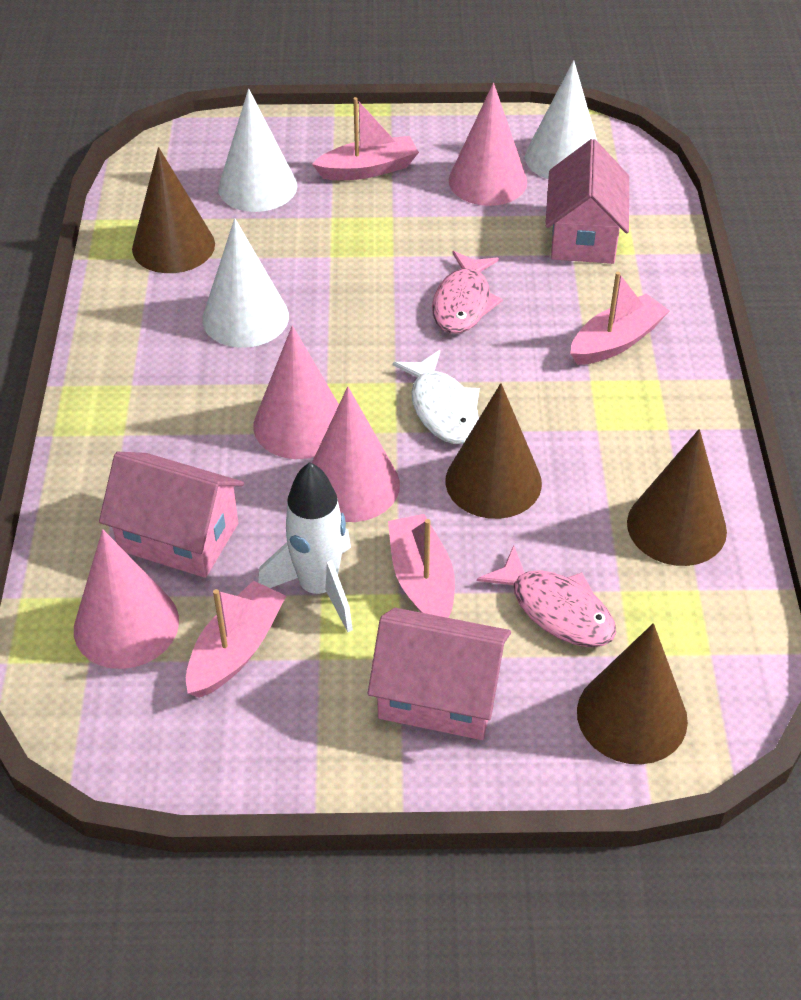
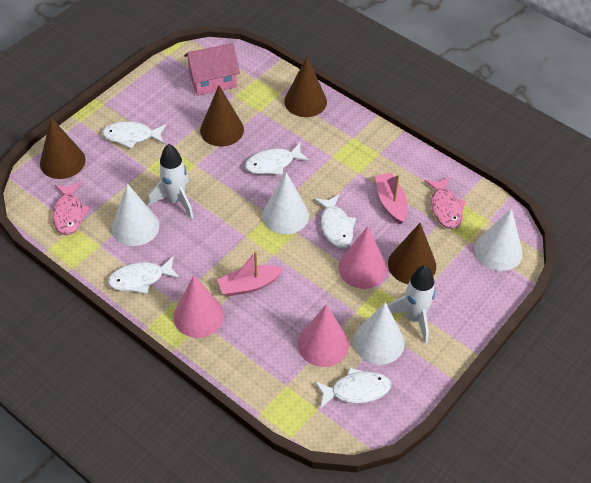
pink boat: 4 -> 2
pink cone: 4 -> 3
pink house: 3 -> 1
white cone: 3 -> 4
white fish: 1 -> 5
white rocket: 1 -> 2

